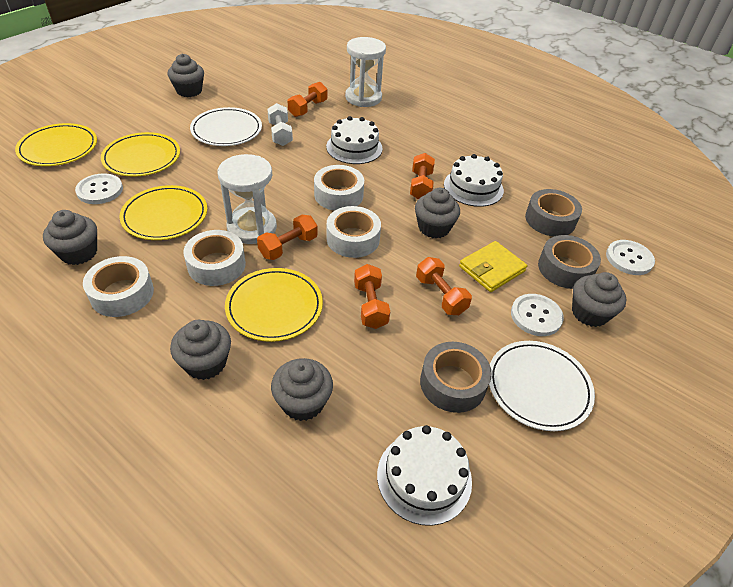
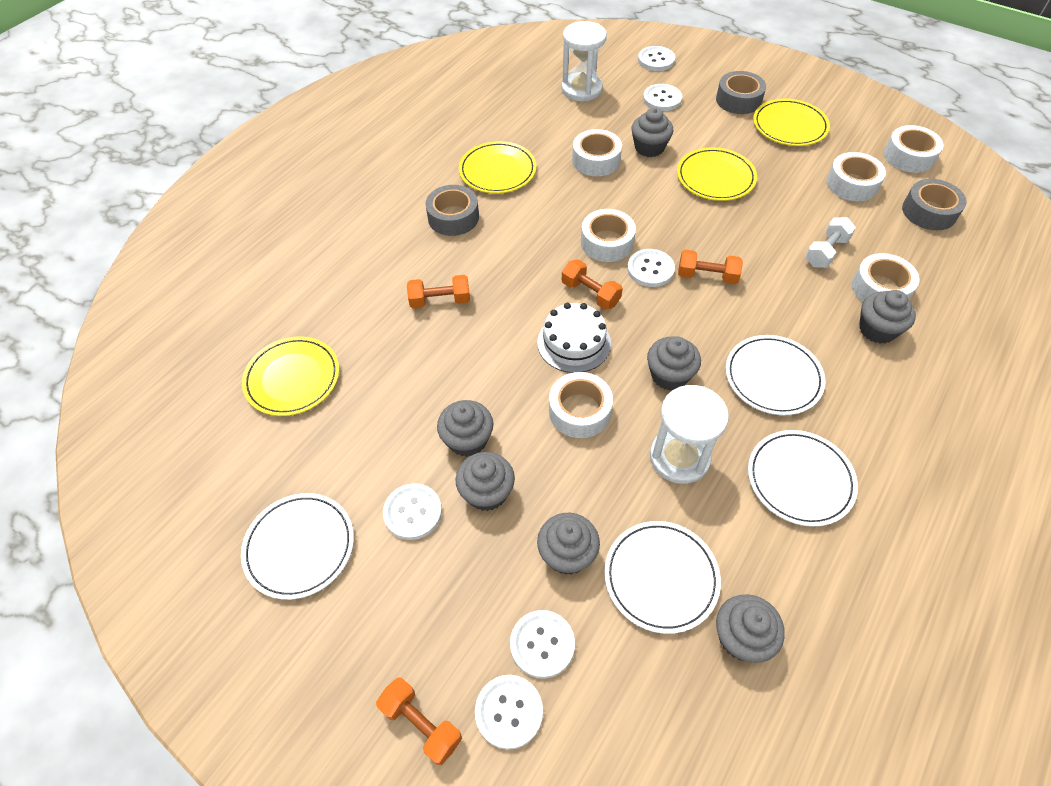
grey cupcake: 6 -> 7
orange dumbbell: 5 -> 4
white button: 3 -> 6
white cake: 3 -> 1
white plate: 2 -> 4
white tape: 4 -> 6
yellow wallet: 1 -> 0

